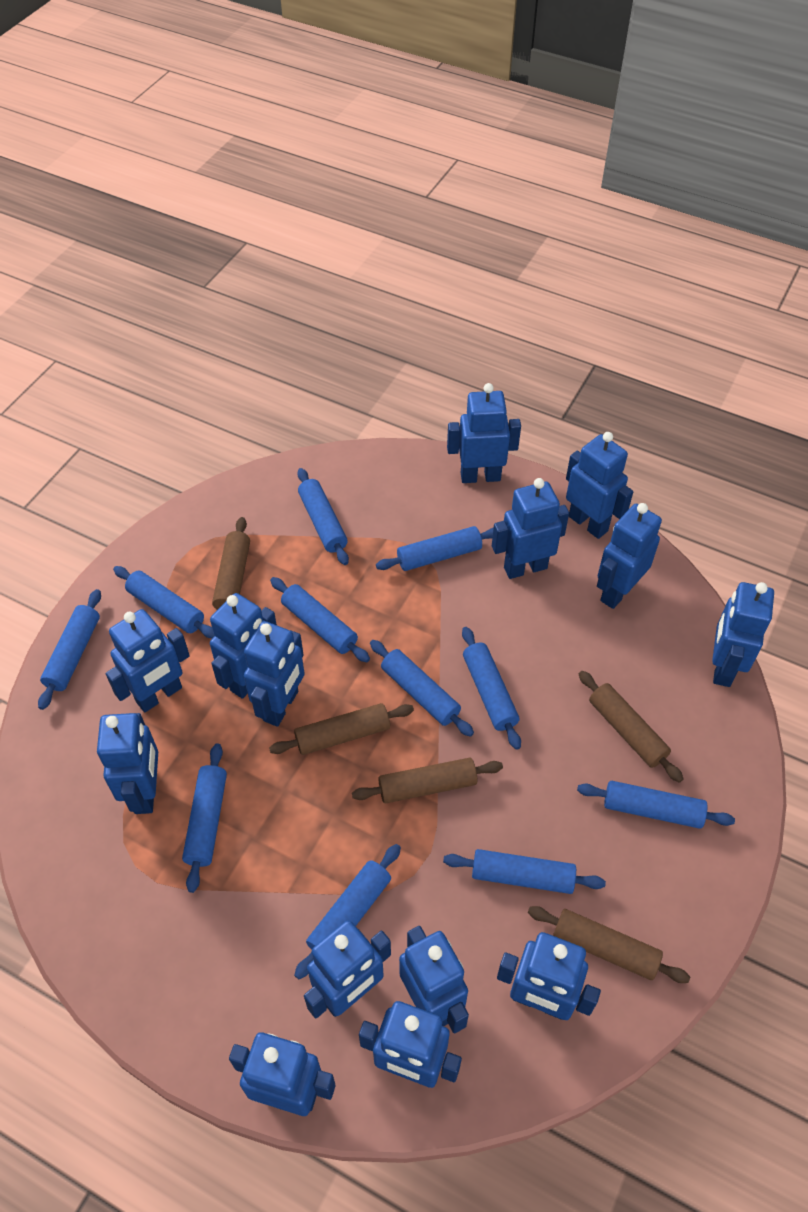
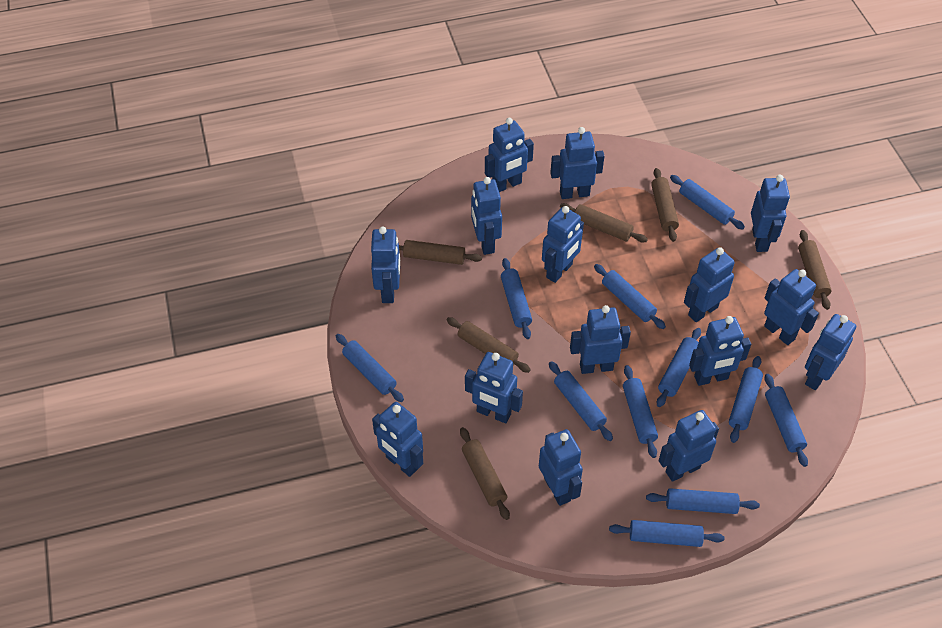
blue robot: 14 -> 15
brown rolling pin: 5 -> 6

